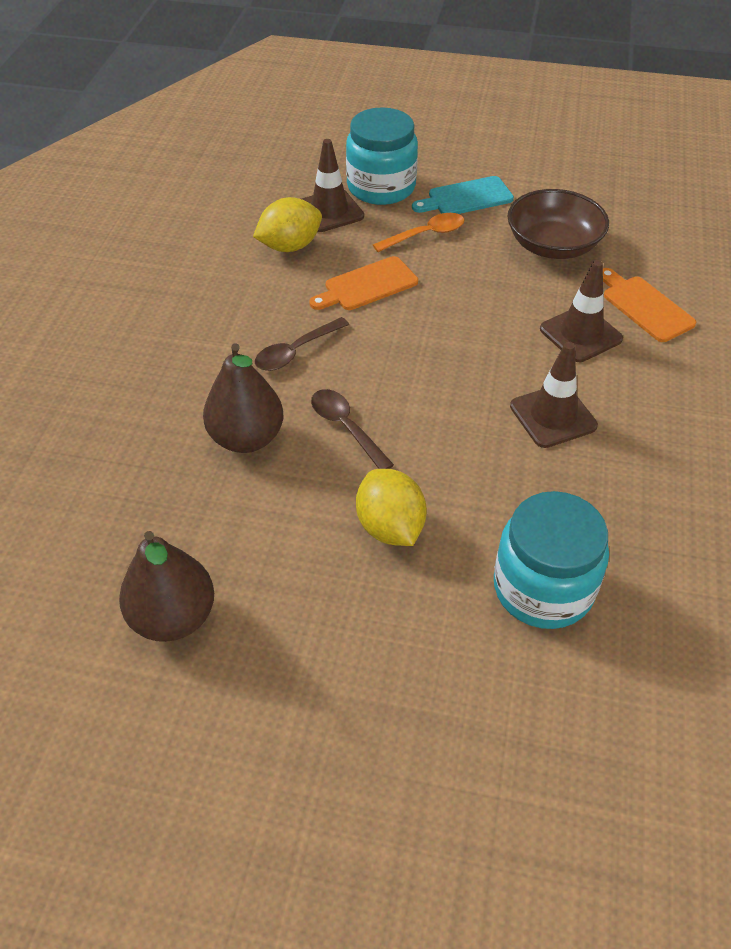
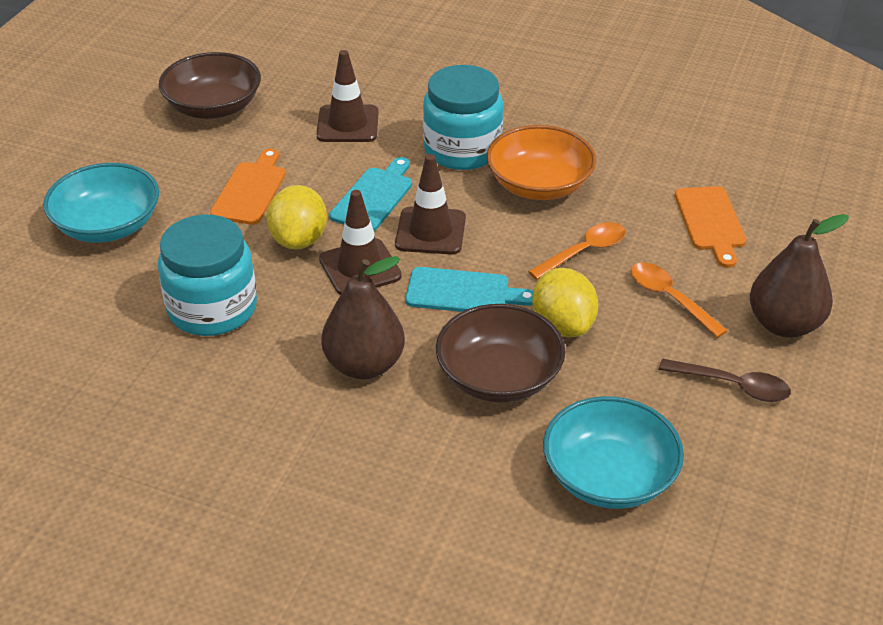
brown bowl: 1 -> 2
brown spoon: 2 -> 1
orange bowl: 0 -> 1
orange spoon: 1 -> 2
turquoise bowl: 0 -> 2
turquoise cutting board: 1 -> 2

